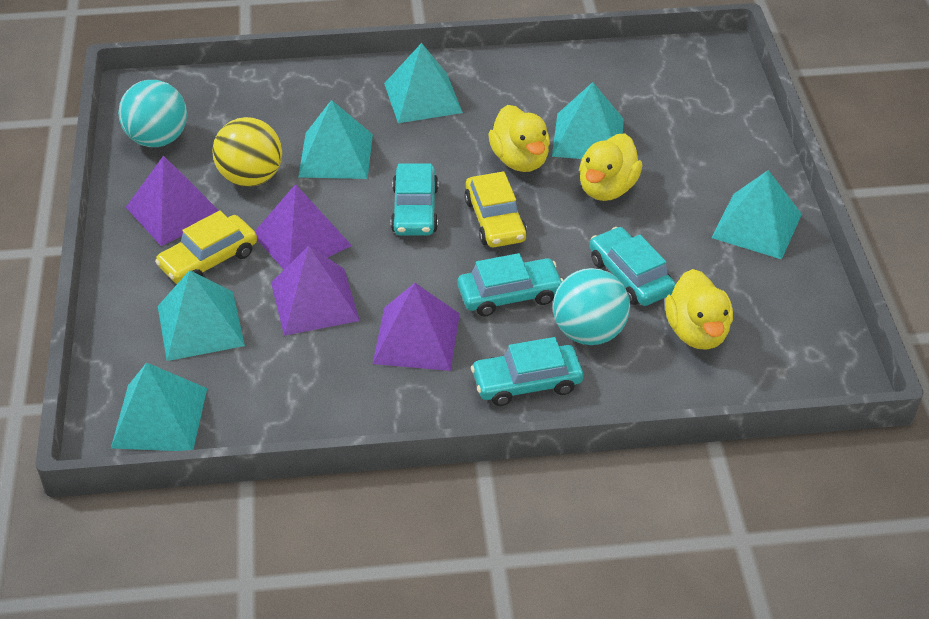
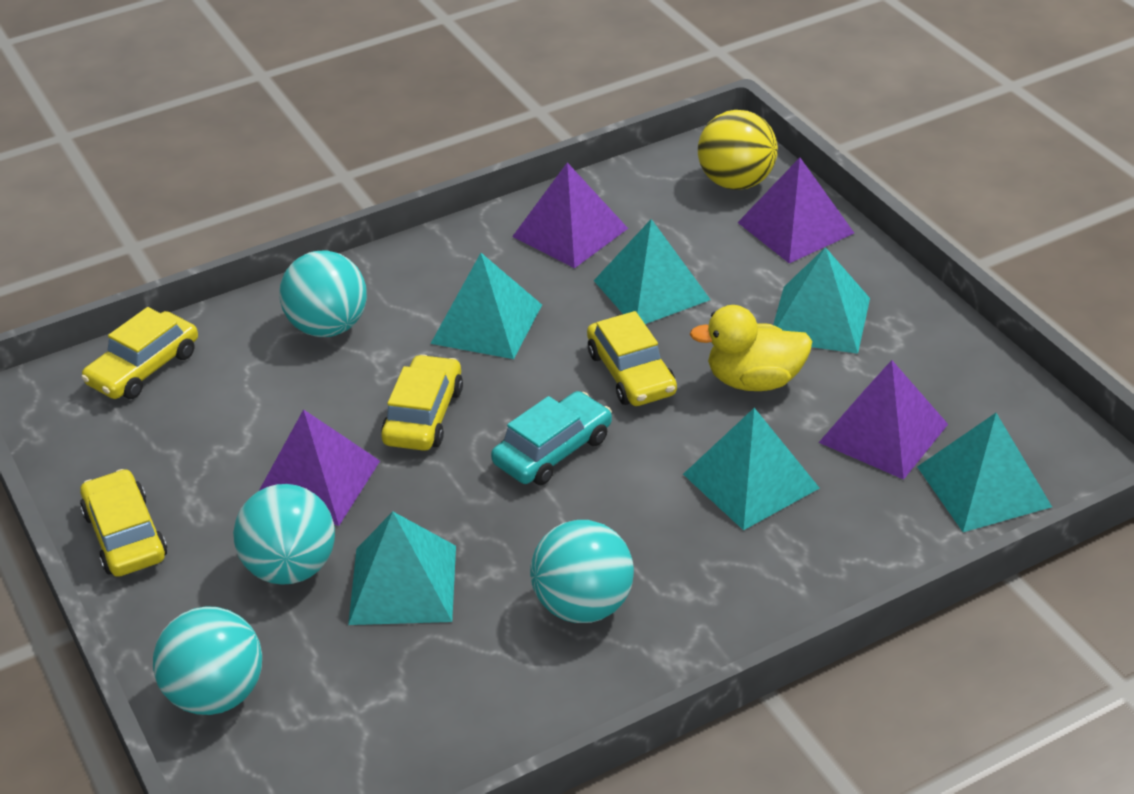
turquoise ball: 2 -> 4
turquoise car: 4 -> 1
yellow car: 2 -> 4
yellow duck: 3 -> 1

